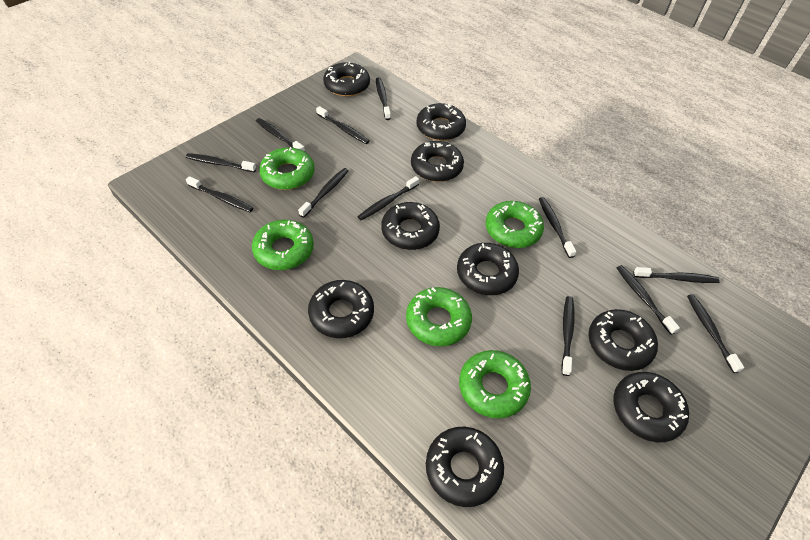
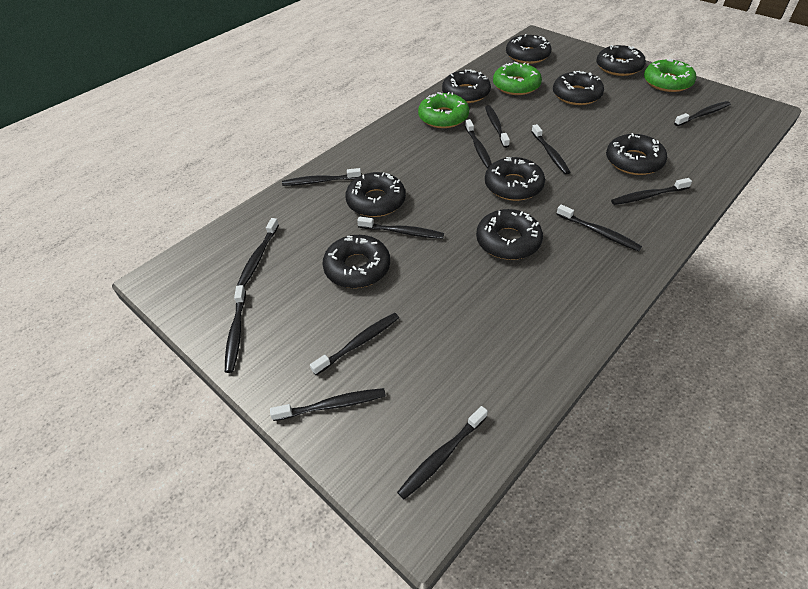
black toothbrush: 12 -> 13
green donut: 5 -> 3

